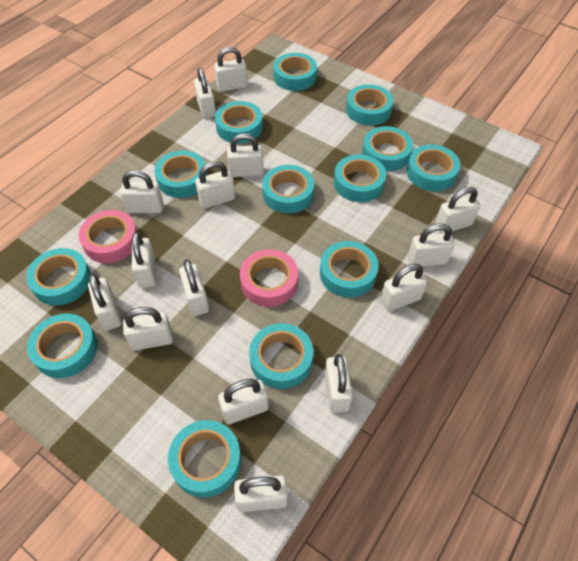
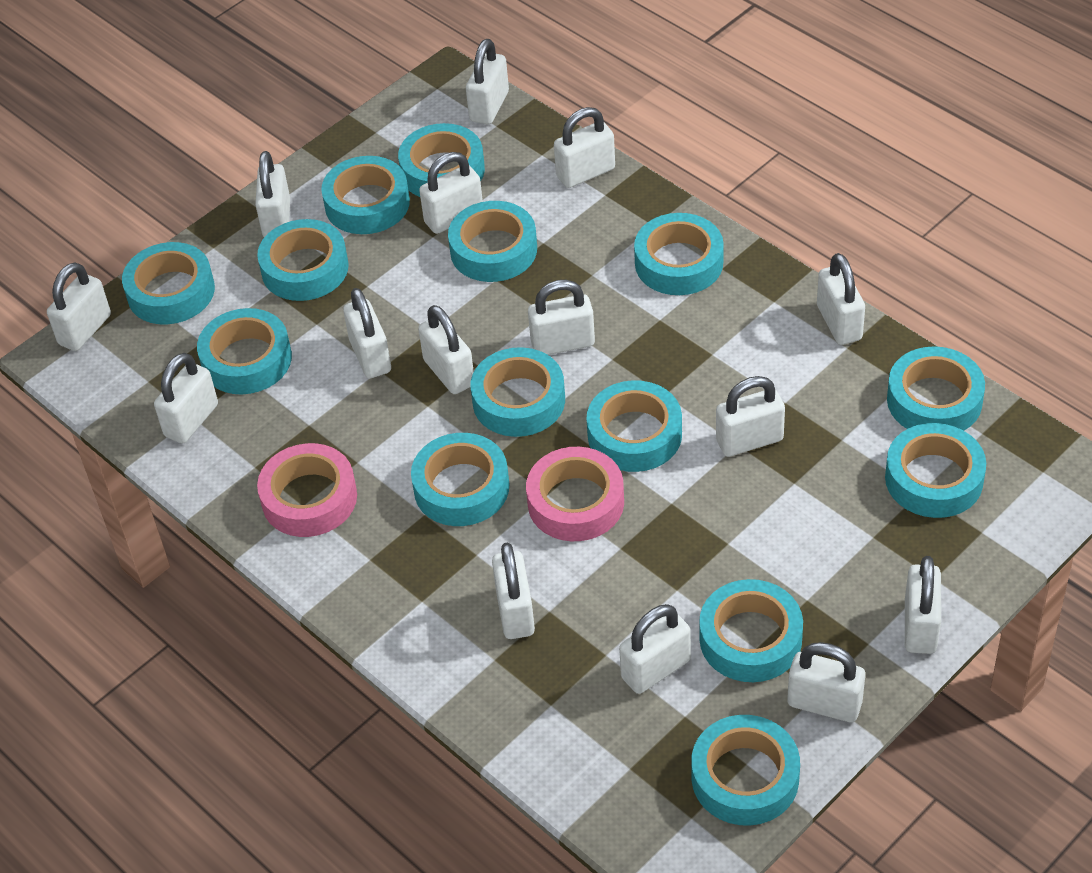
turquoise tape: 13 -> 14

